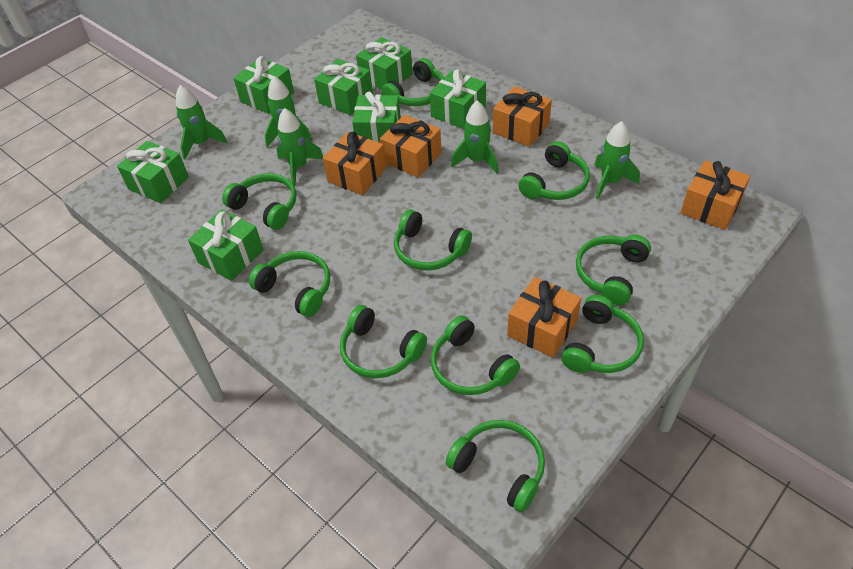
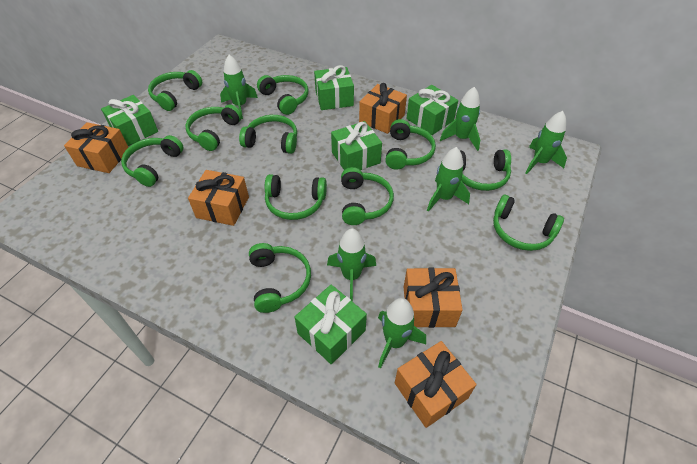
green gift: 7 -> 5
green headphones: 10 -> 11
green rocket: 5 -> 6

